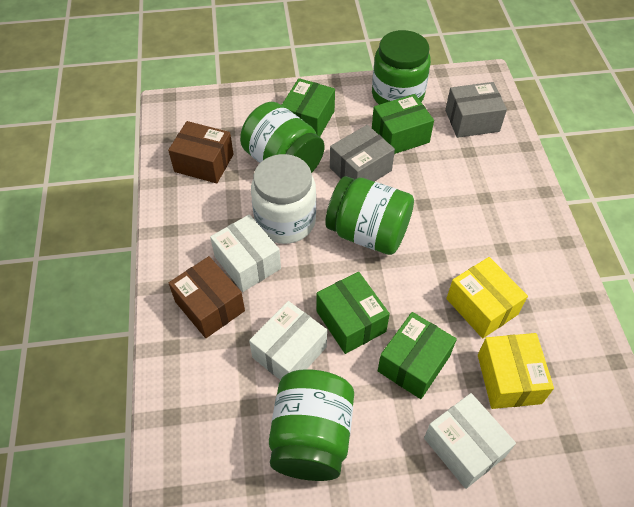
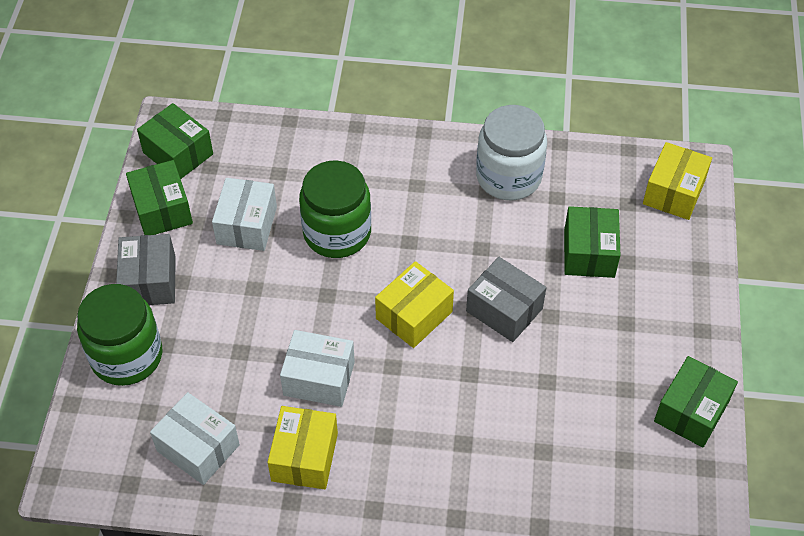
brown box: 2 -> 0
green jar: 4 -> 2
yellow box: 2 -> 3

